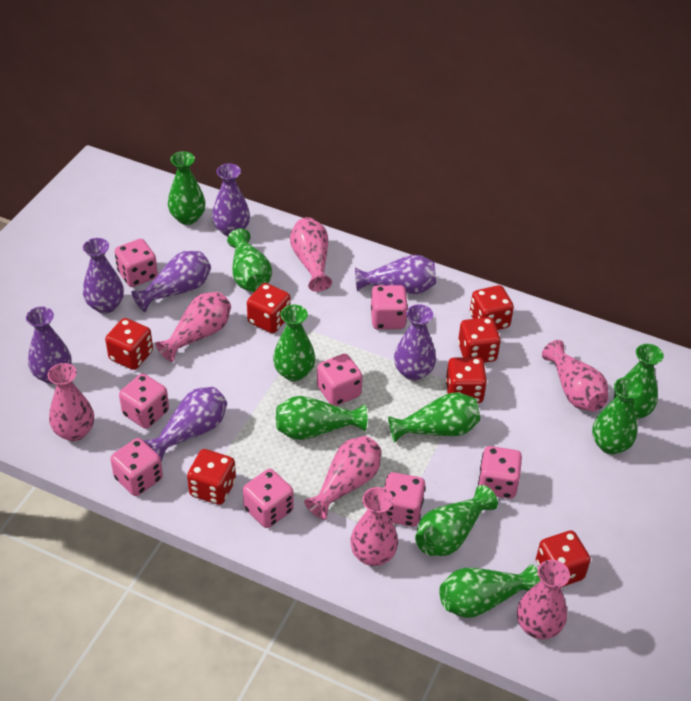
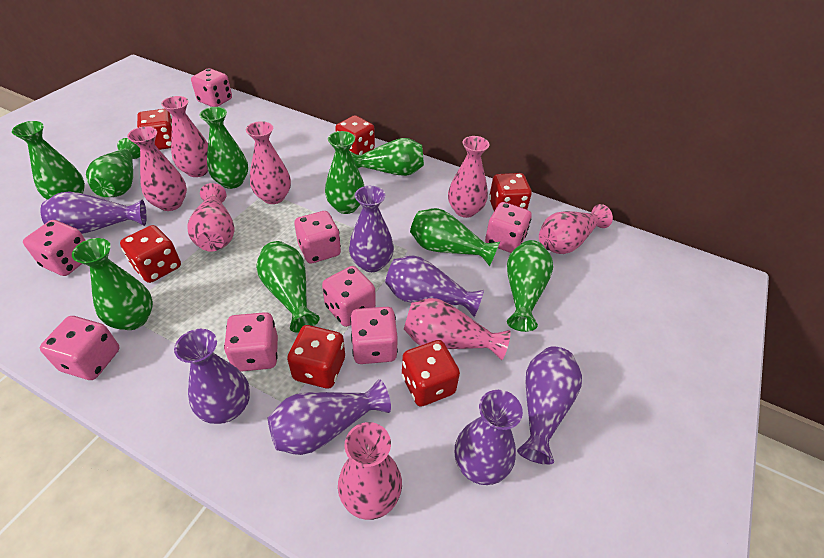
pink vase: 7 -> 8
red dice: 7 -> 6

